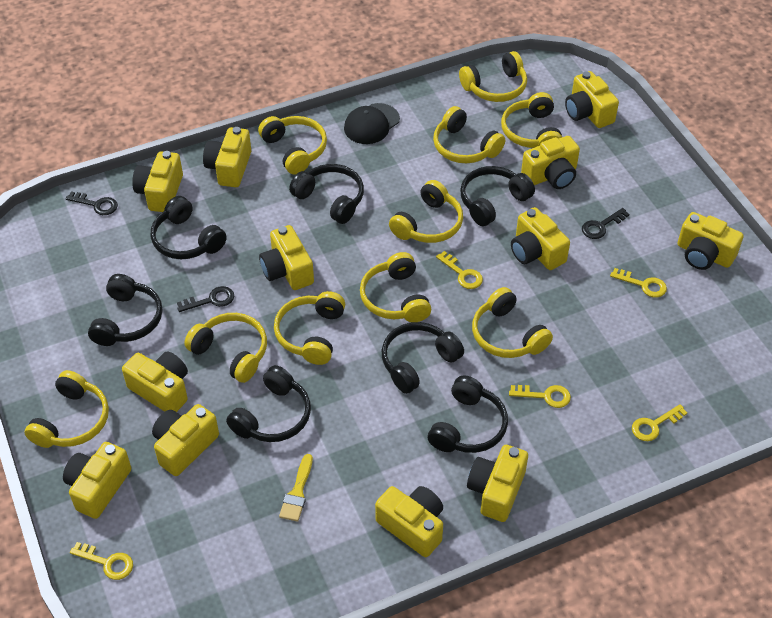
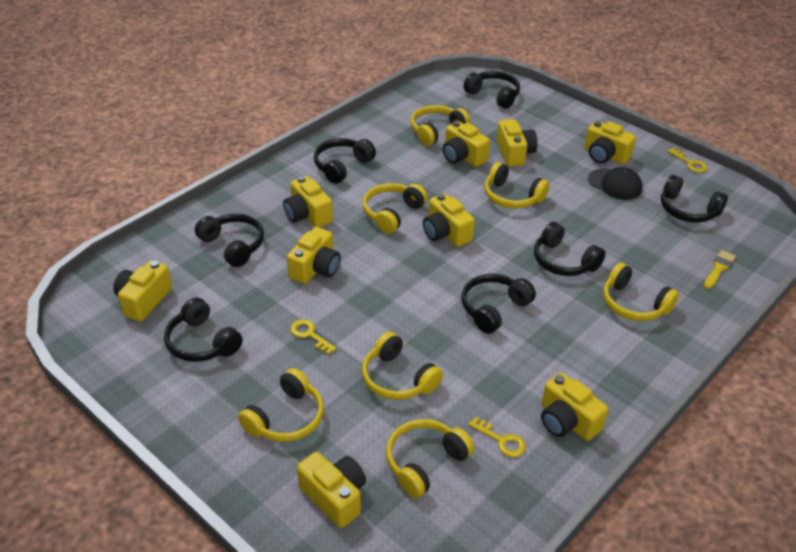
black key: 3 -> 0
yellow camera: 12 -> 9
yellow headphones: 10 -> 7
yellow key: 5 -> 3

